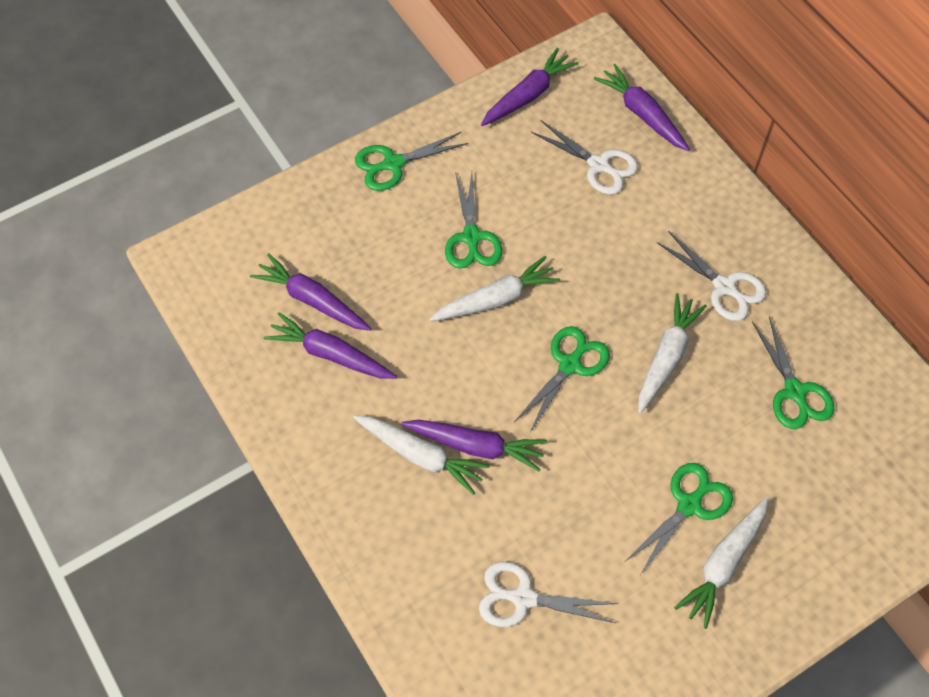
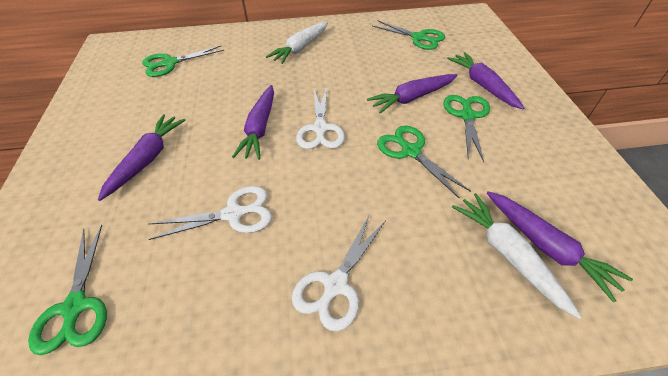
white carrot: 4 -> 2

